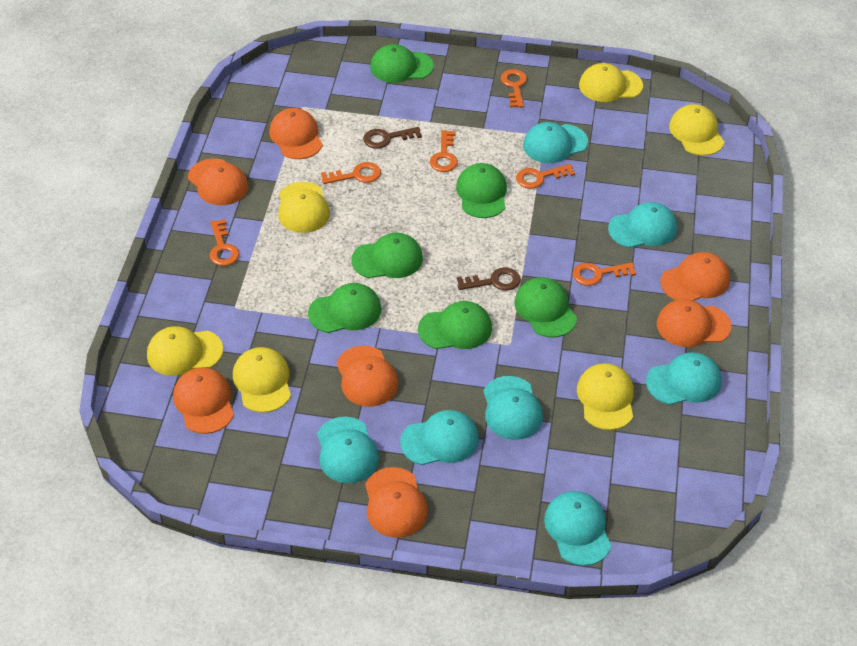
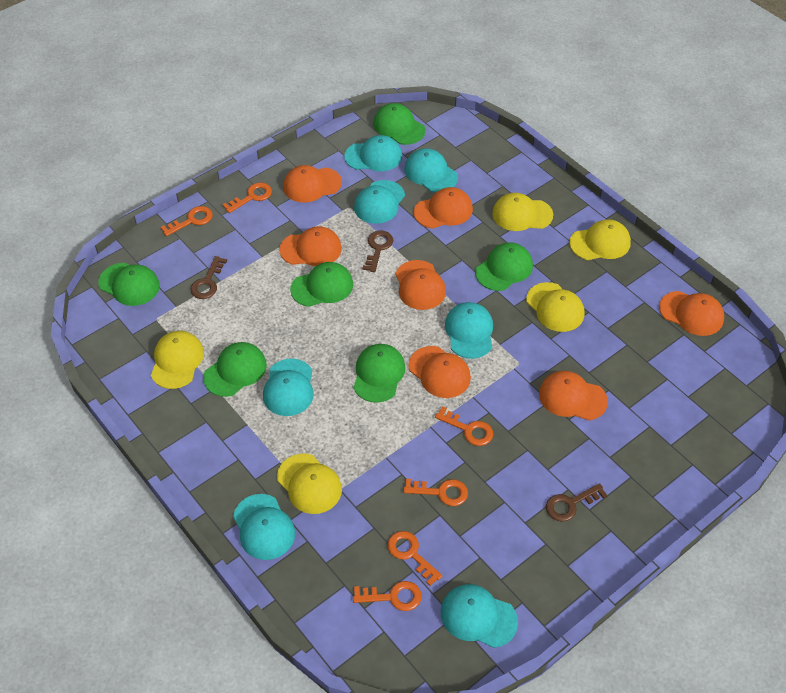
brown key: 2 -> 3
yellow cap: 6 -> 5

